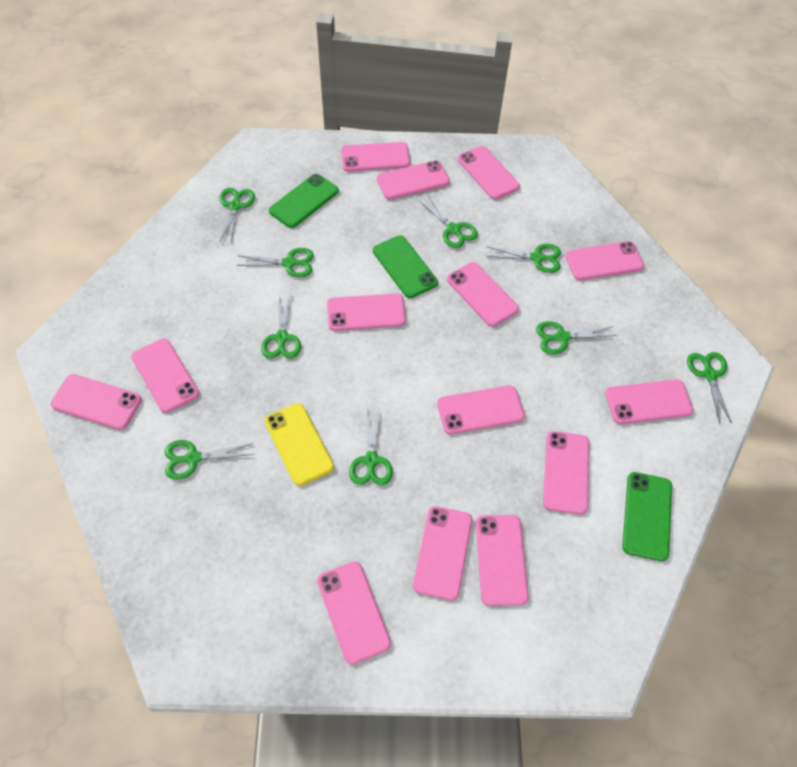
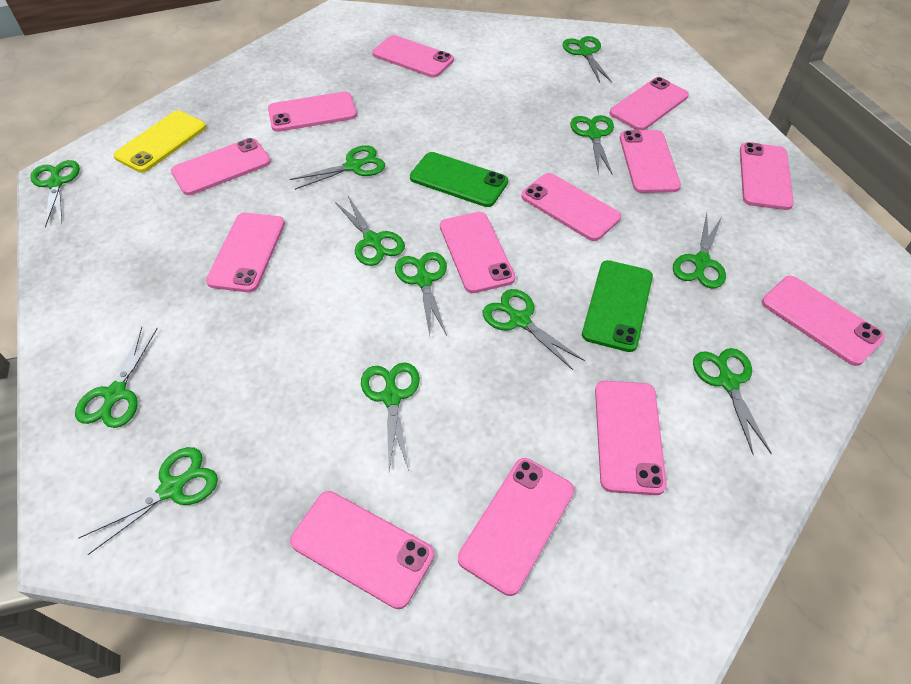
green phone: 3 -> 2
green scissors: 9 -> 12
pink phone: 14 -> 13

